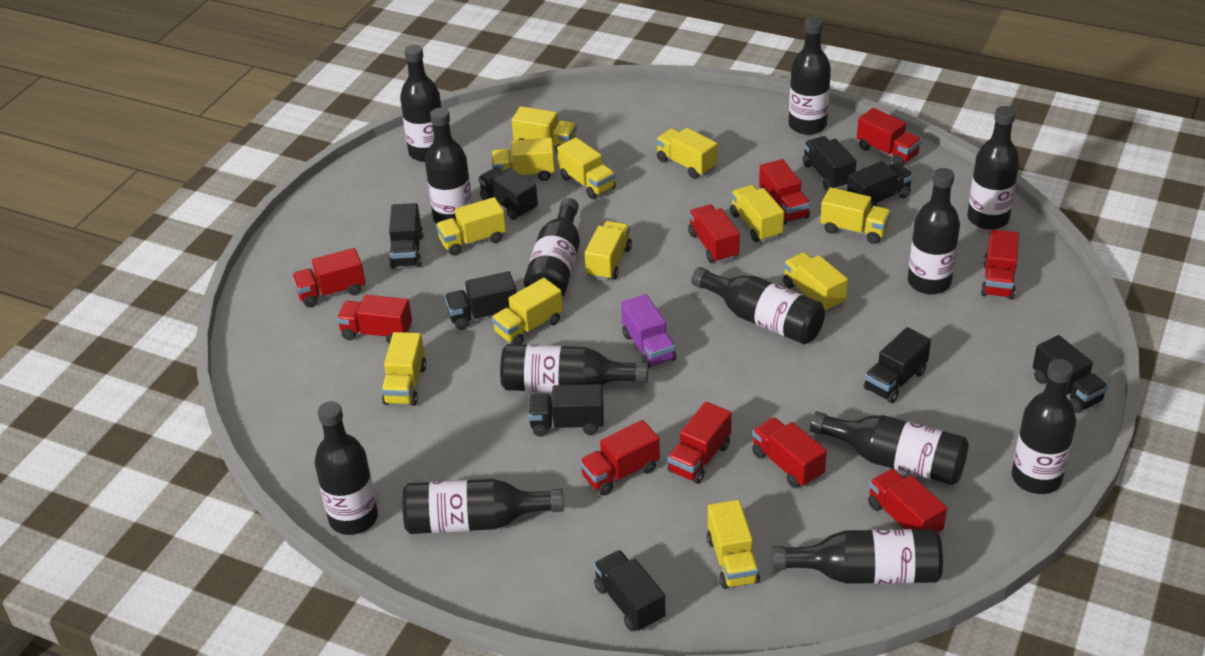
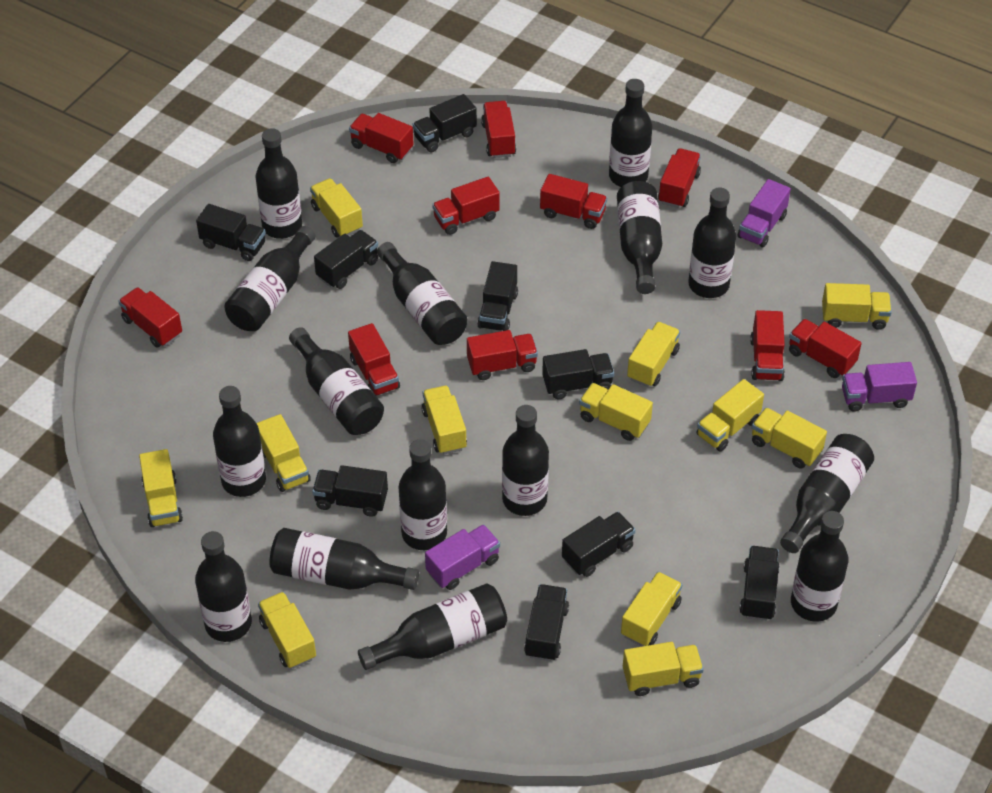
black bottle: 13 -> 15
purple truck: 1 -> 3

